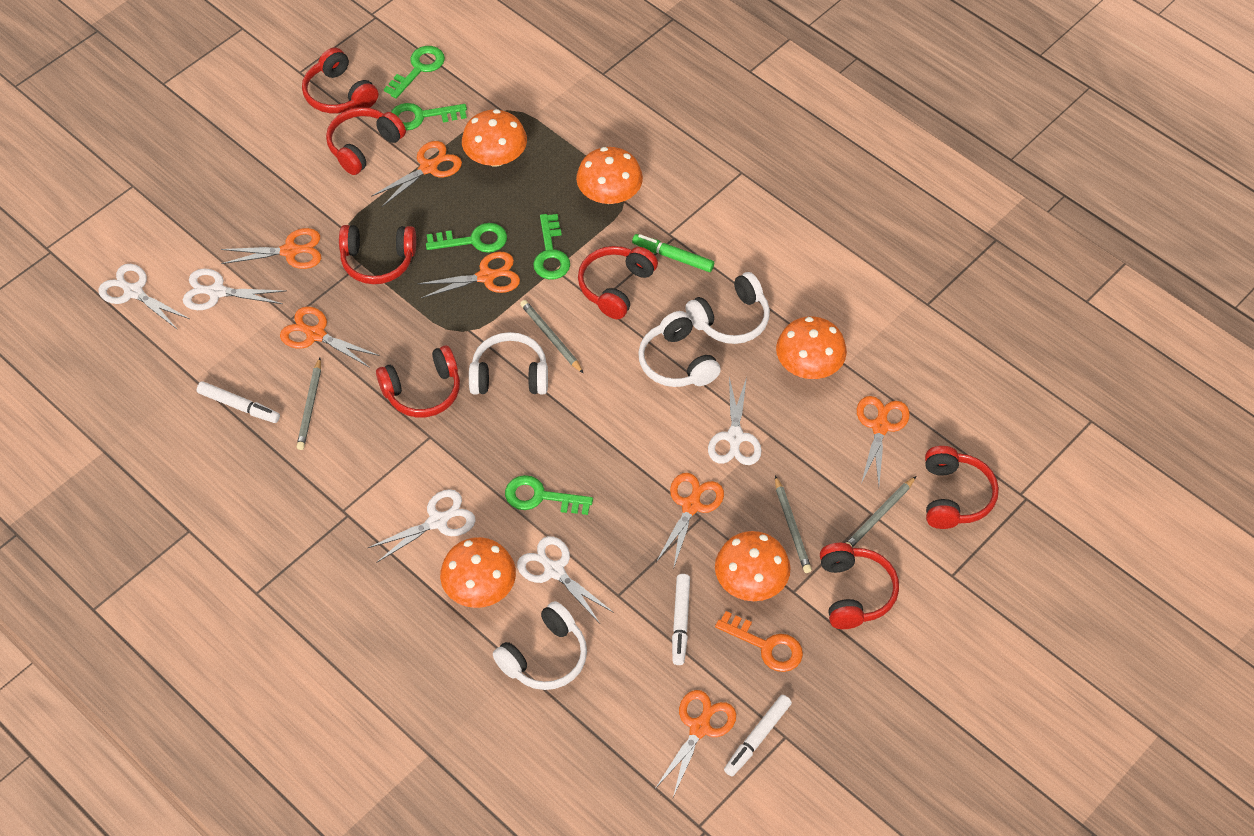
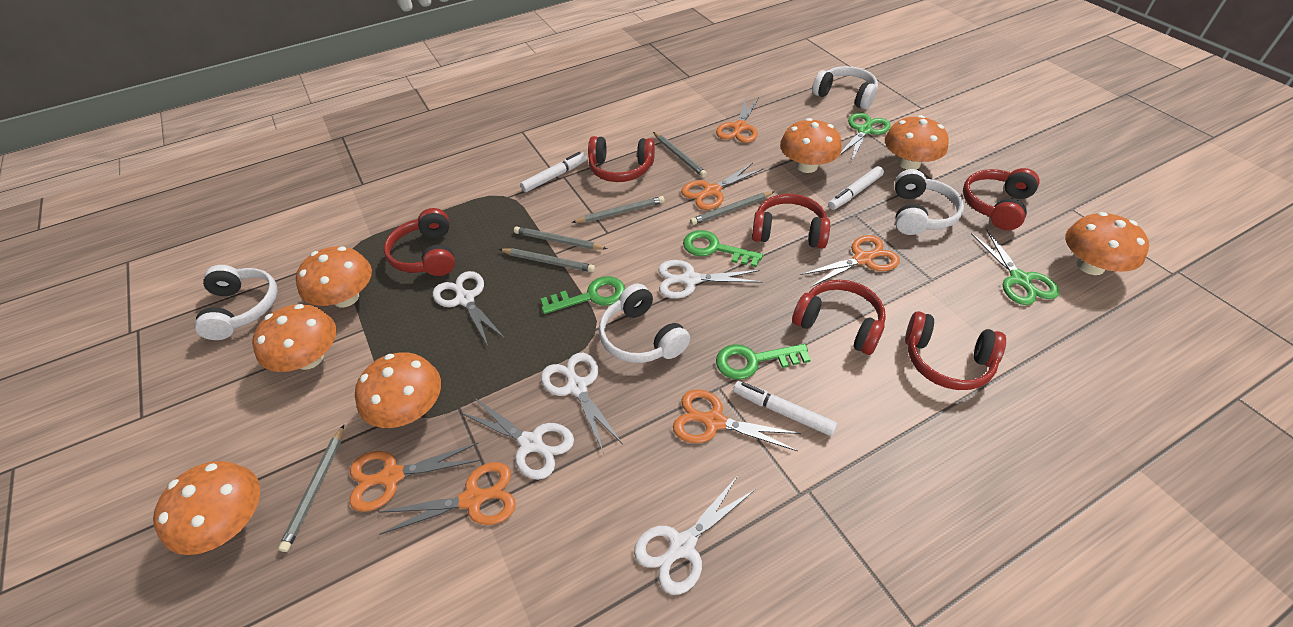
green key: 5 -> 3
green marker: 1 -> 0
green scissors: 0 -> 2
grey pencil: 4 -> 6
orange key: 1 -> 0
orange mushroom: 5 -> 7
orange scissors: 7 -> 6
red headphones: 7 -> 6

